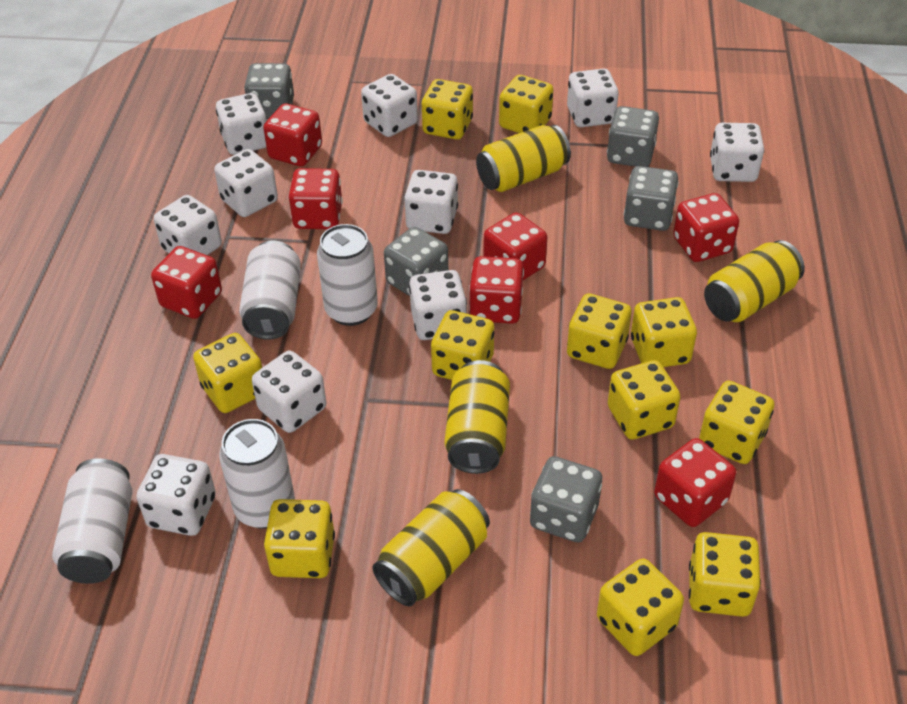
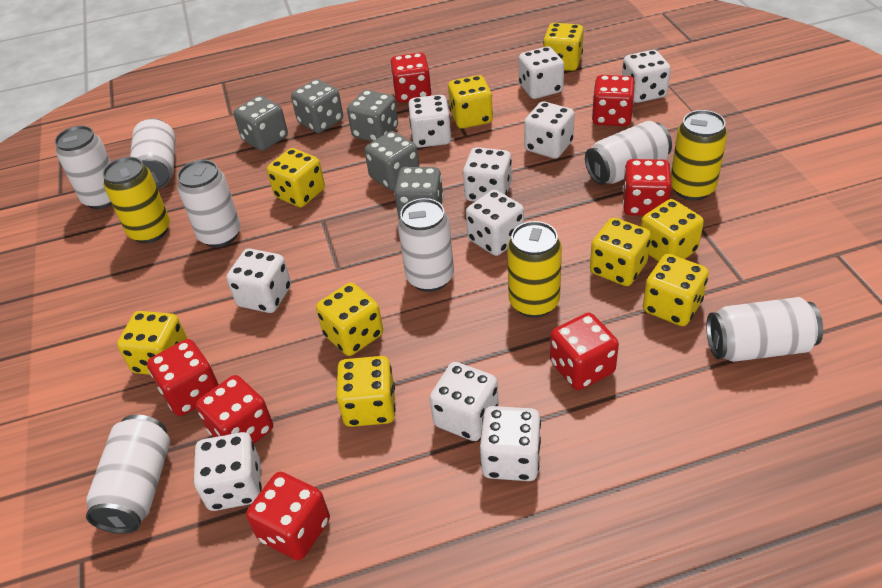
white can: 4 -> 7
yellow can: 4 -> 3
yellow dice: 11 -> 9

